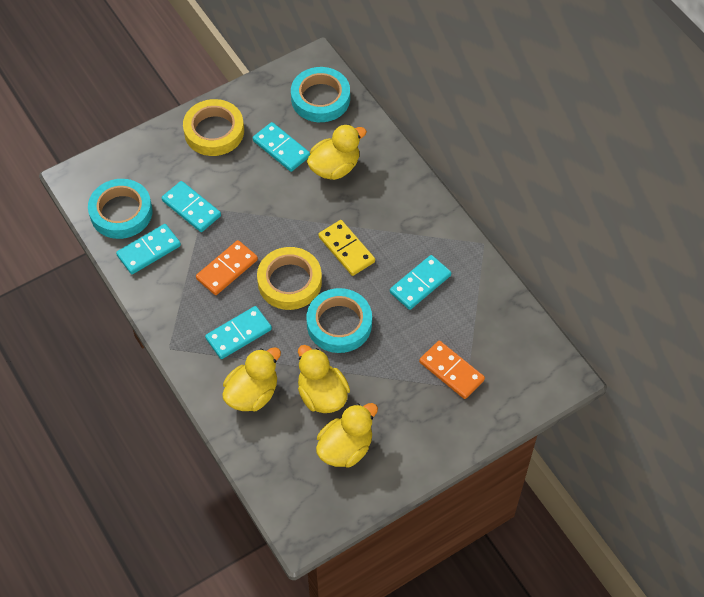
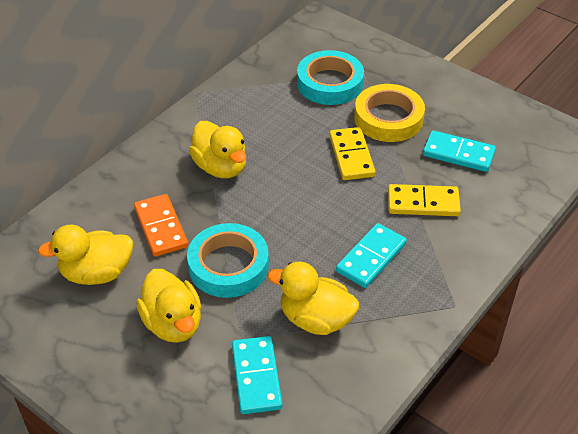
orange domino: 2 -> 1
turquoise domino: 5 -> 3
turquoise tape: 3 -> 2
yellow domino: 1 -> 2
yellow tape: 2 -> 1

